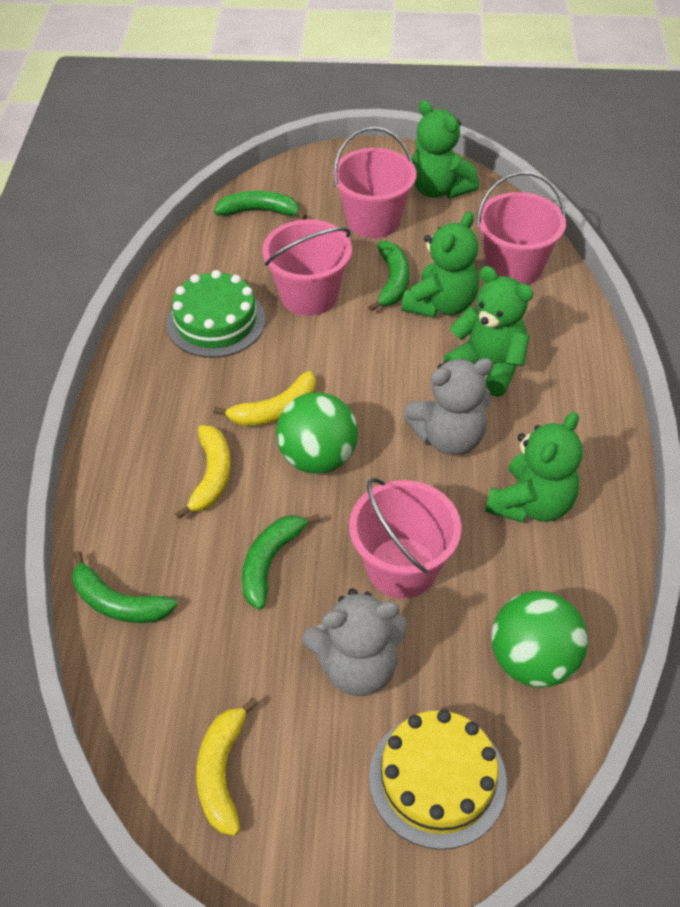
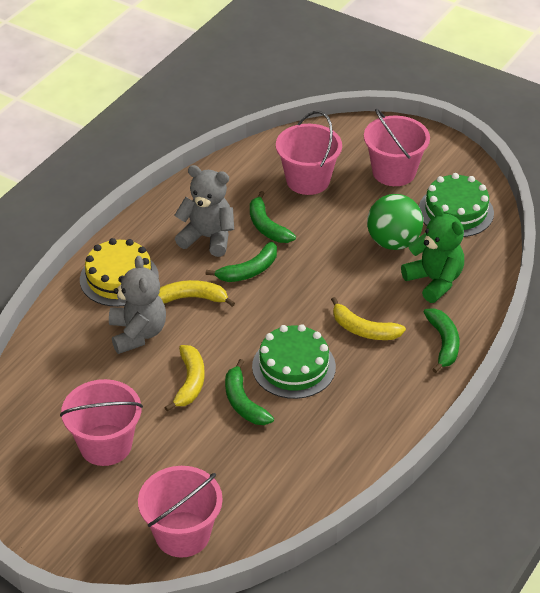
green ball: 2 -> 1
green cake: 1 -> 2
green teddy bear: 4 -> 1

